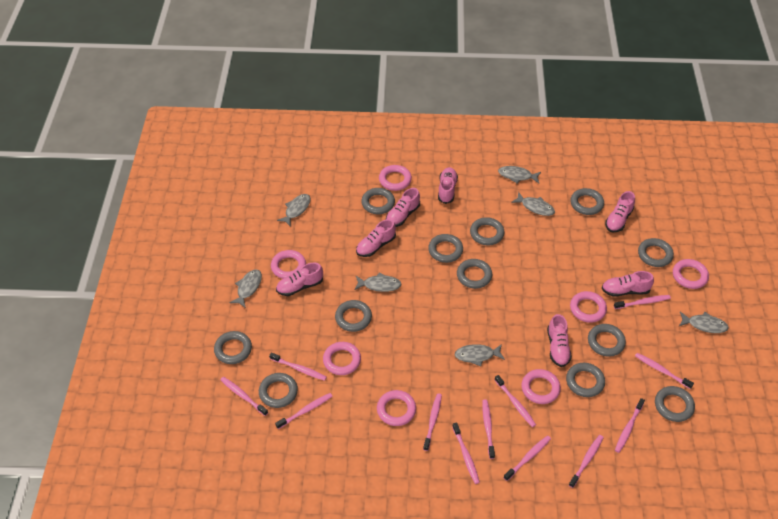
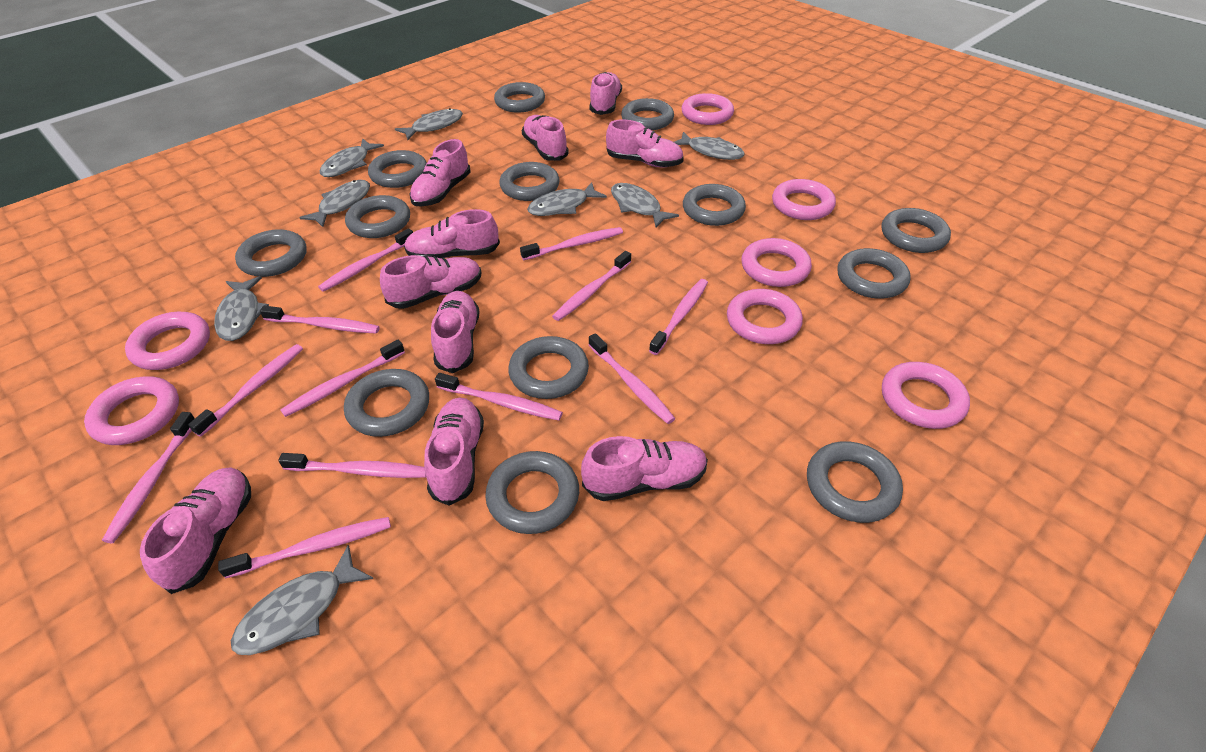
grey fish: 7 -> 8
grey ring: 12 -> 13
pink shoe: 7 -> 10

